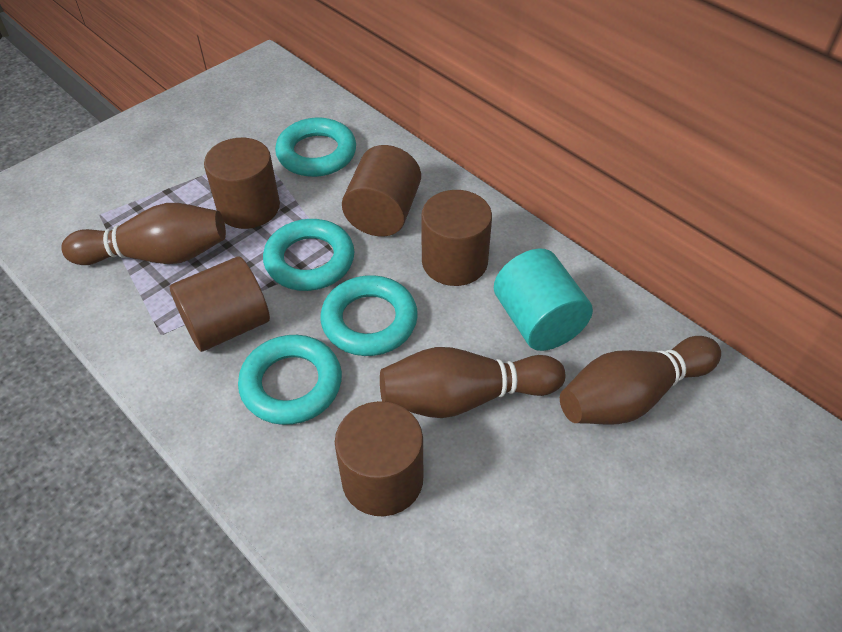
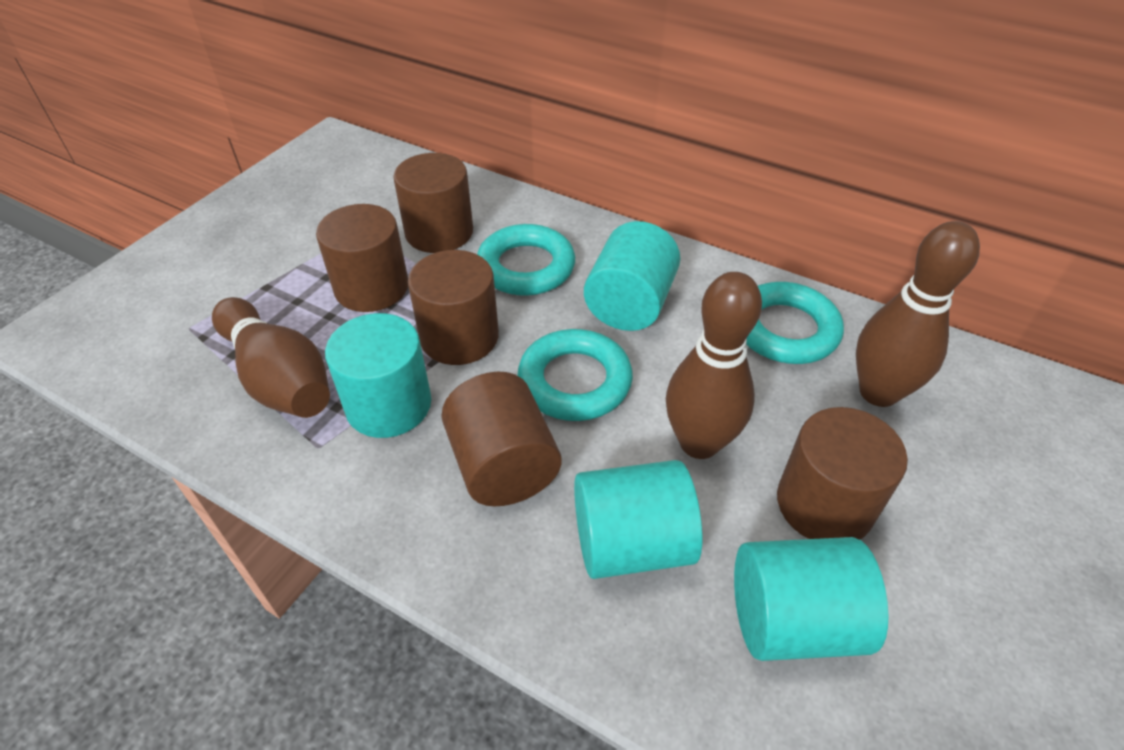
turquoise cylinder: 1 -> 4
turquoise ring: 4 -> 3

